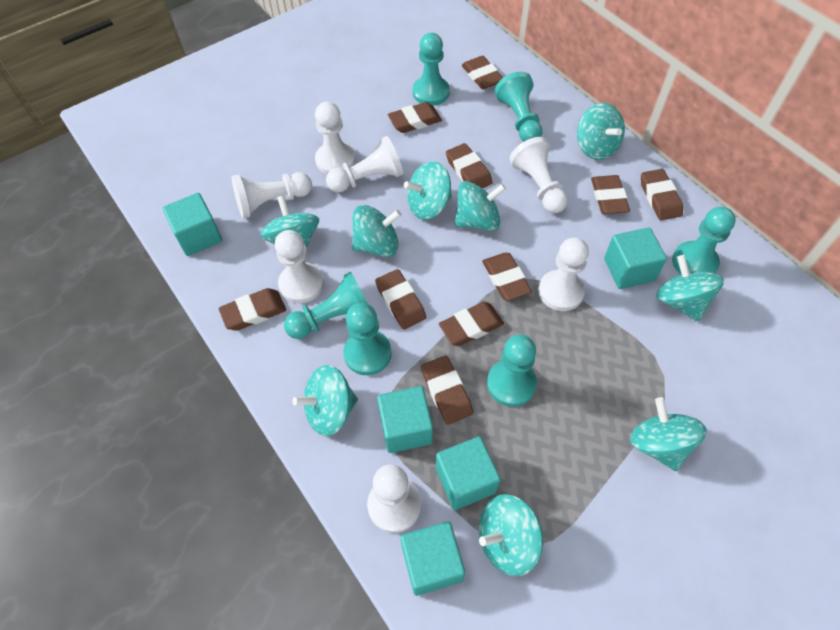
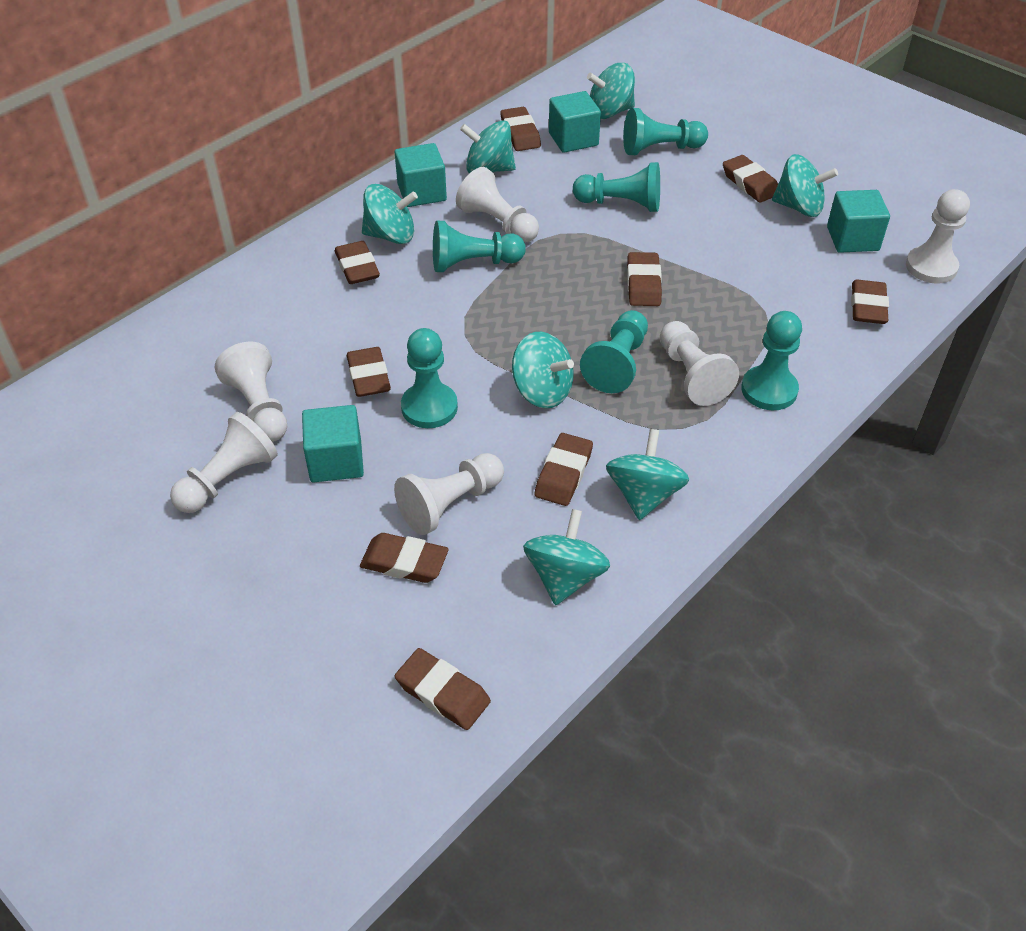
brown eraser: 10 -> 9
turquoise cube: 5 -> 4
turquoise spinning top: 9 -> 7
white pawn: 7 -> 6

